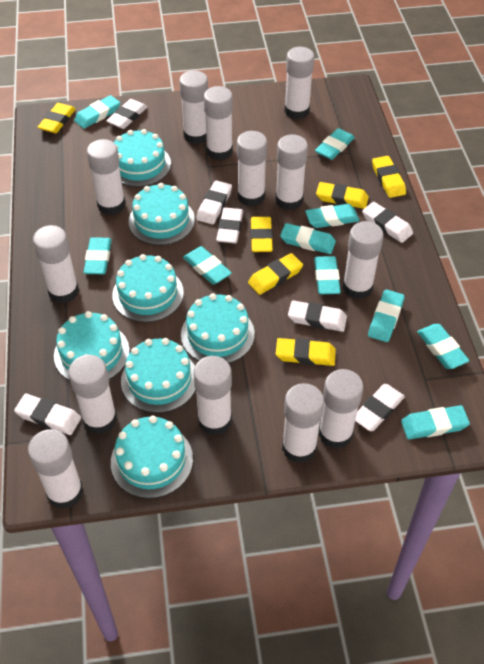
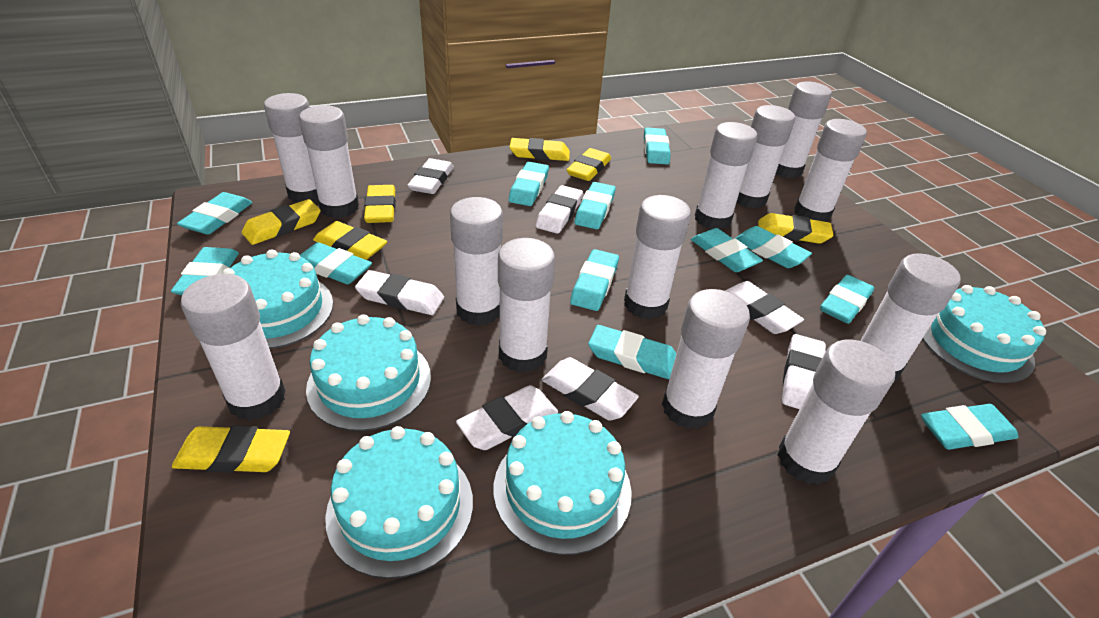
turquoise cake: 7 -> 5
turquoise eraser: 10 -> 12
yellow eraser: 6 -> 7

